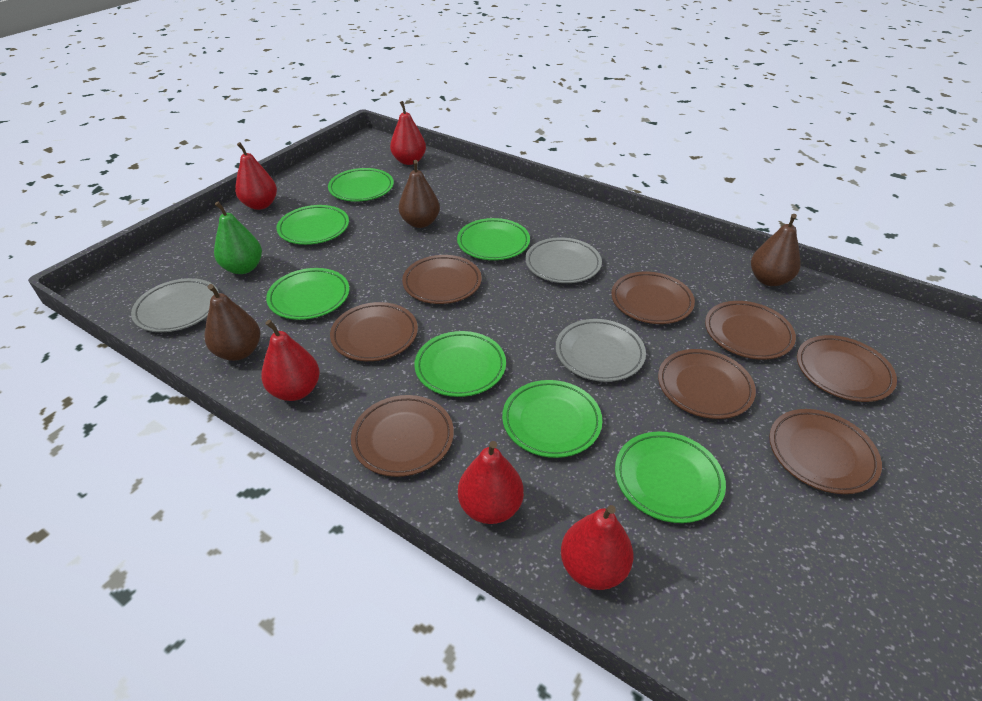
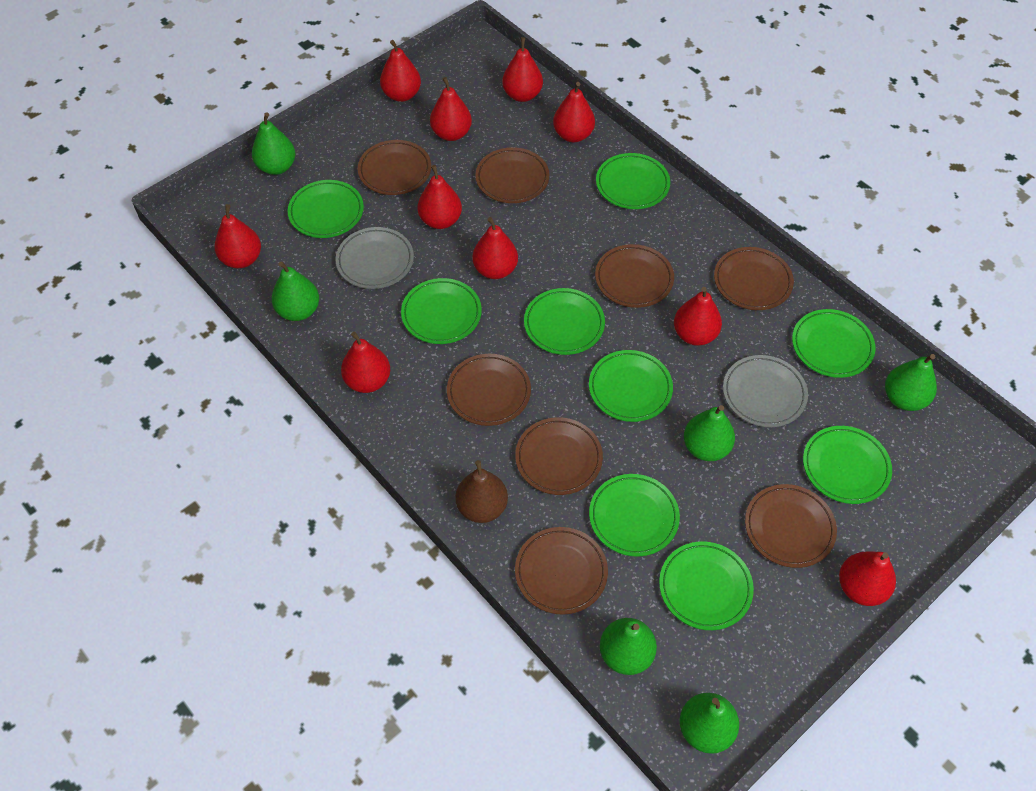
brown pear: 3 -> 1
green pear: 1 -> 6
green plate: 7 -> 9
grey plate: 3 -> 2
red pear: 5 -> 10

